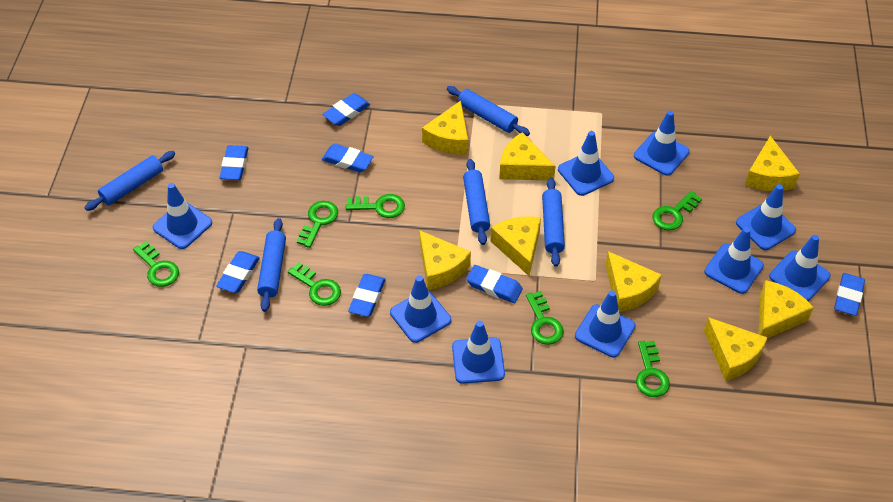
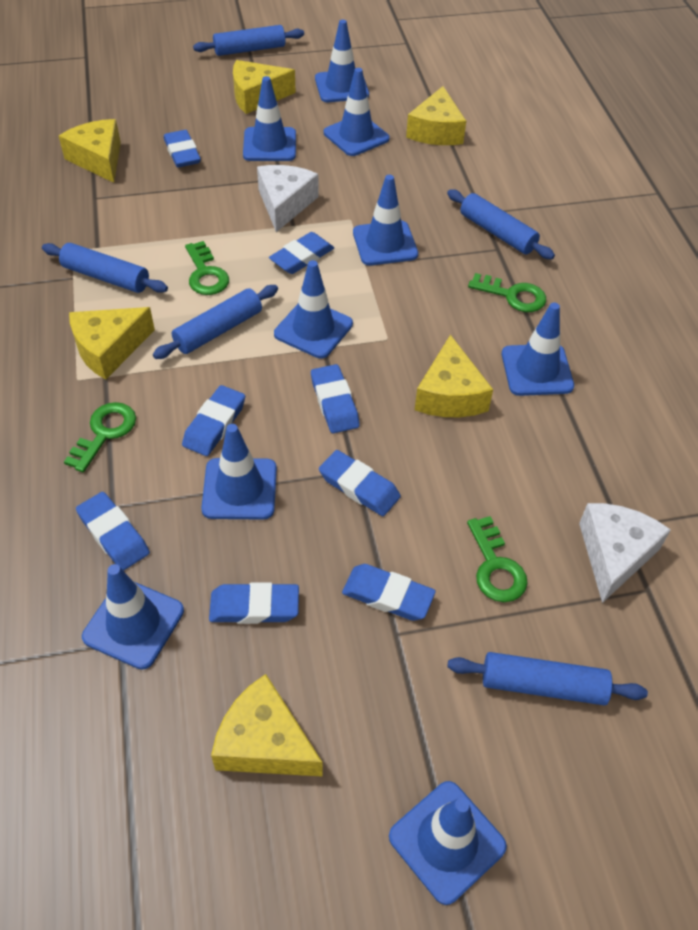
blue eraser: 7 -> 8
green key: 7 -> 4
white cheese: 0 -> 2
yellow cheese: 8 -> 6

